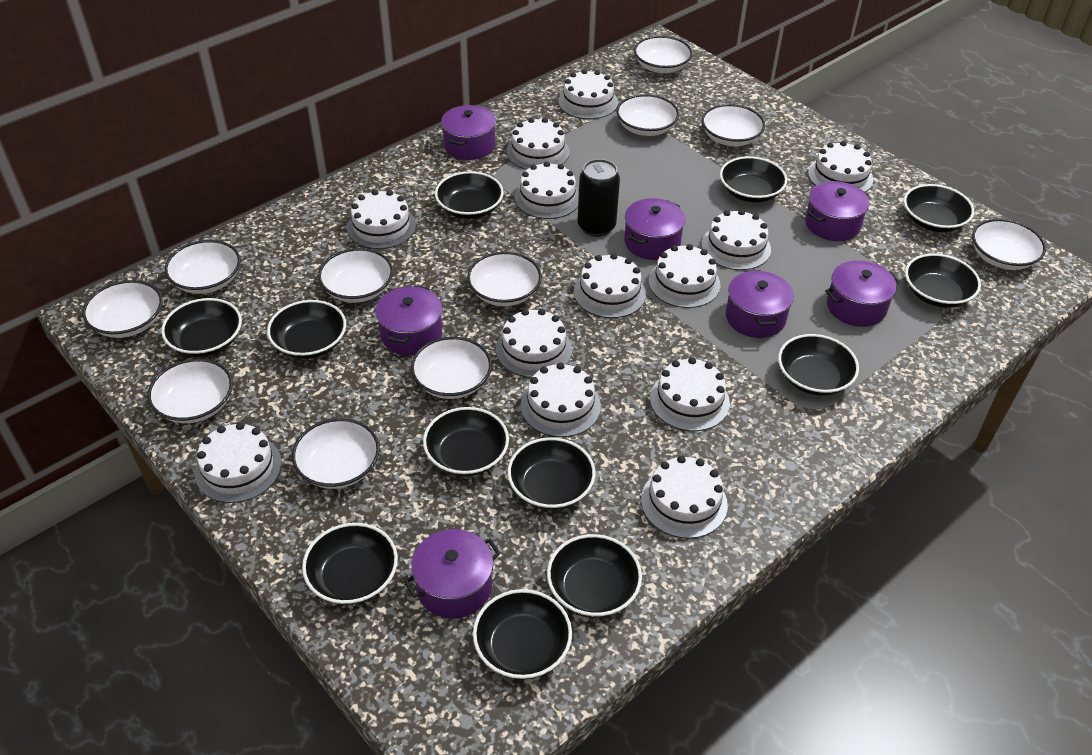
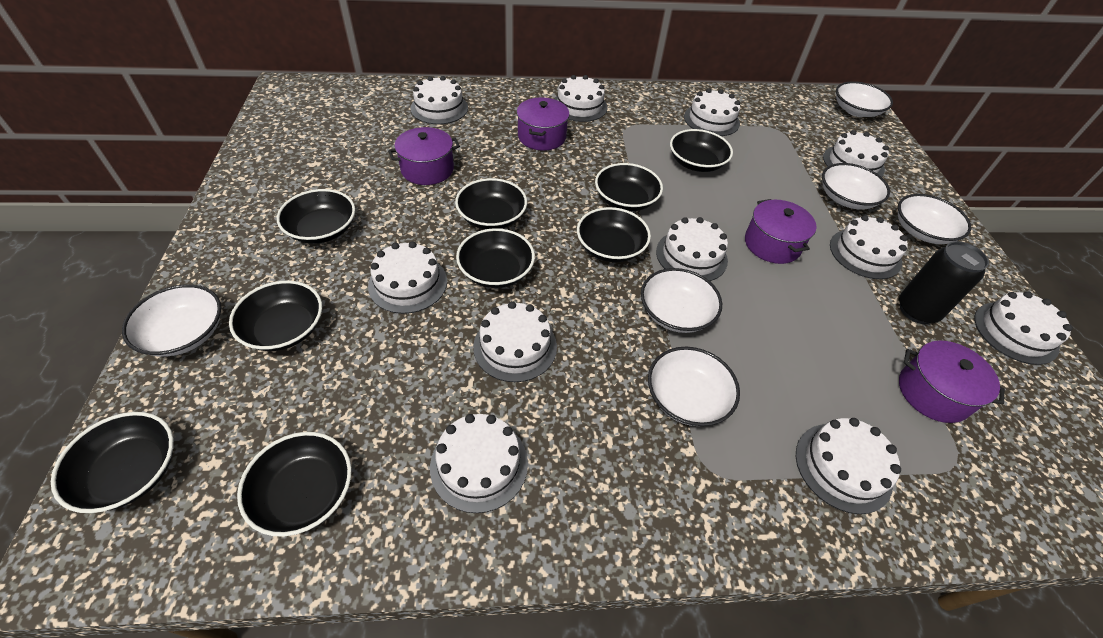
black bowl: 12 -> 9
purple pot: 7 -> 4
white bowl: 11 -> 6
white cake: 13 -> 11

